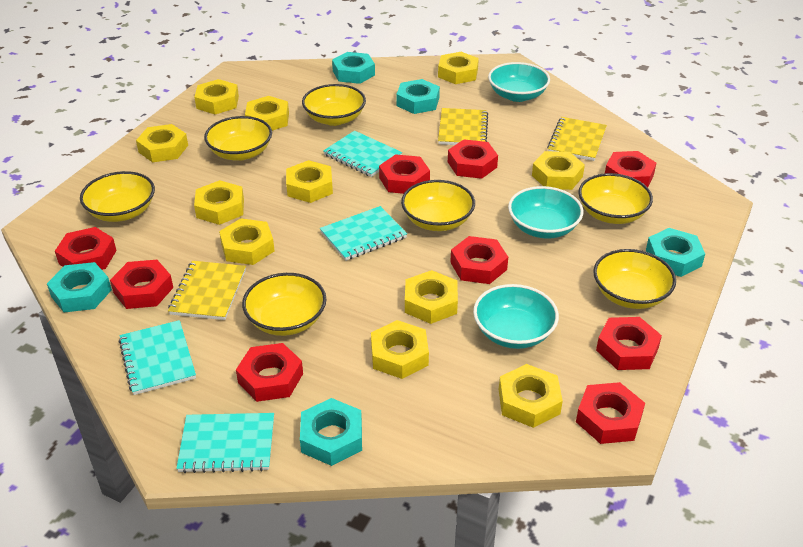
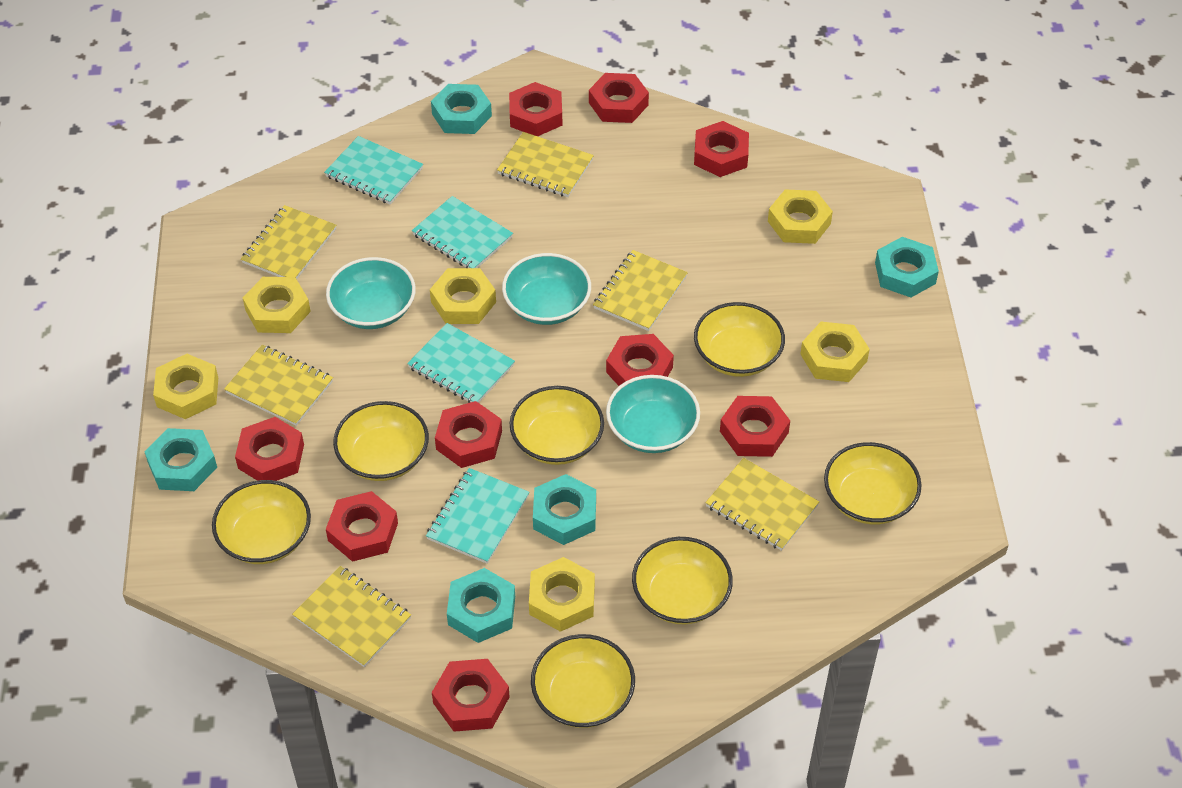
yellow notebook: 3 -> 6
yellow nut: 11 -> 6

